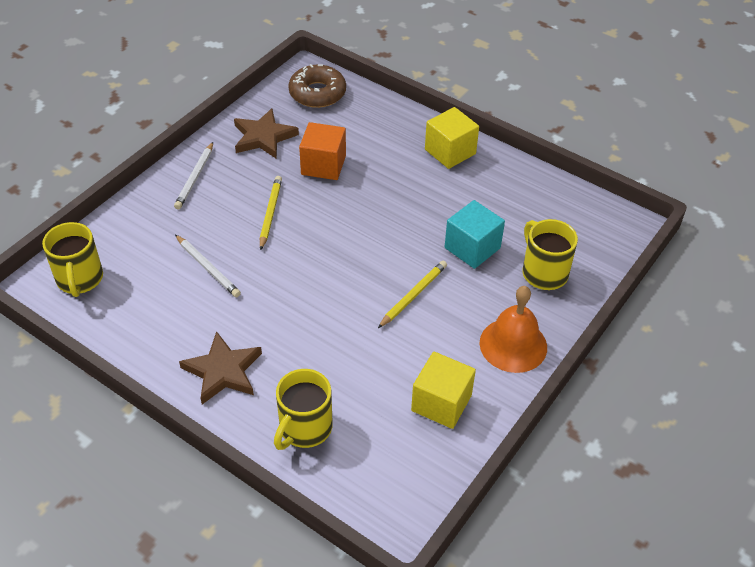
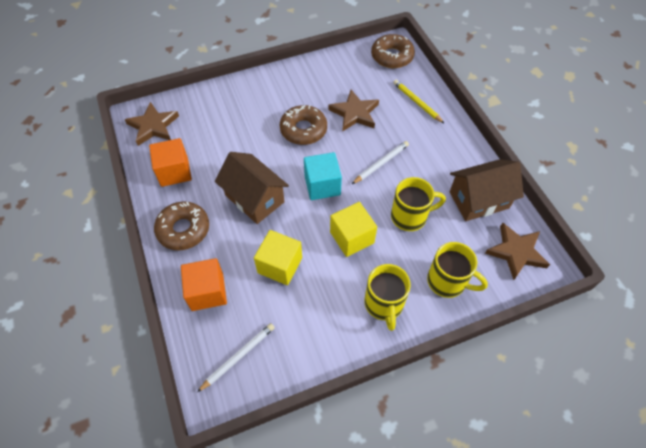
brown donut: 1 -> 3
brown house: 0 -> 2
brown star: 2 -> 3
orange bell: 1 -> 0
orange cube: 1 -> 2
yellow pencil: 2 -> 1

